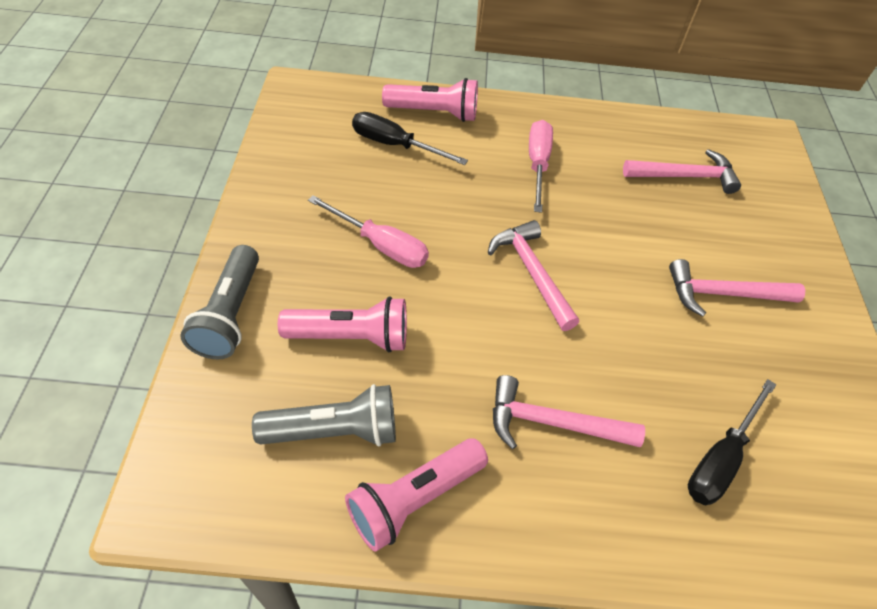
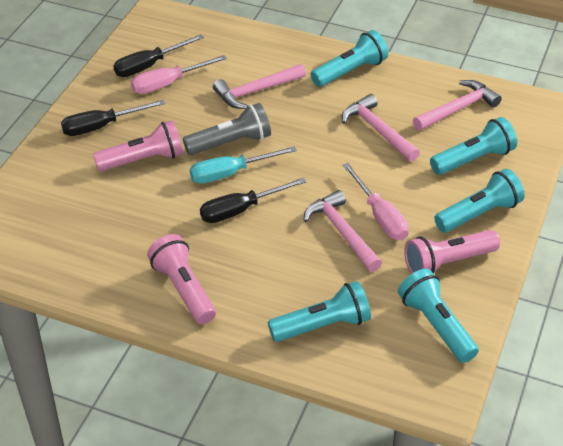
black screwdriver: 2 -> 3
grey flashlight: 2 -> 1
turquoise flashlight: 0 -> 5
turquoise screwdriver: 0 -> 1

